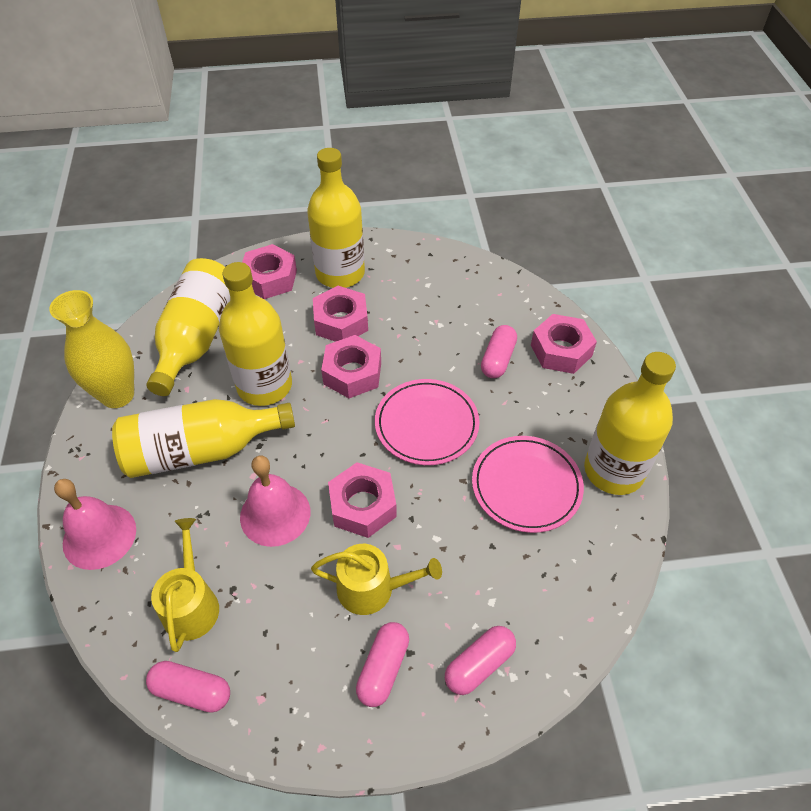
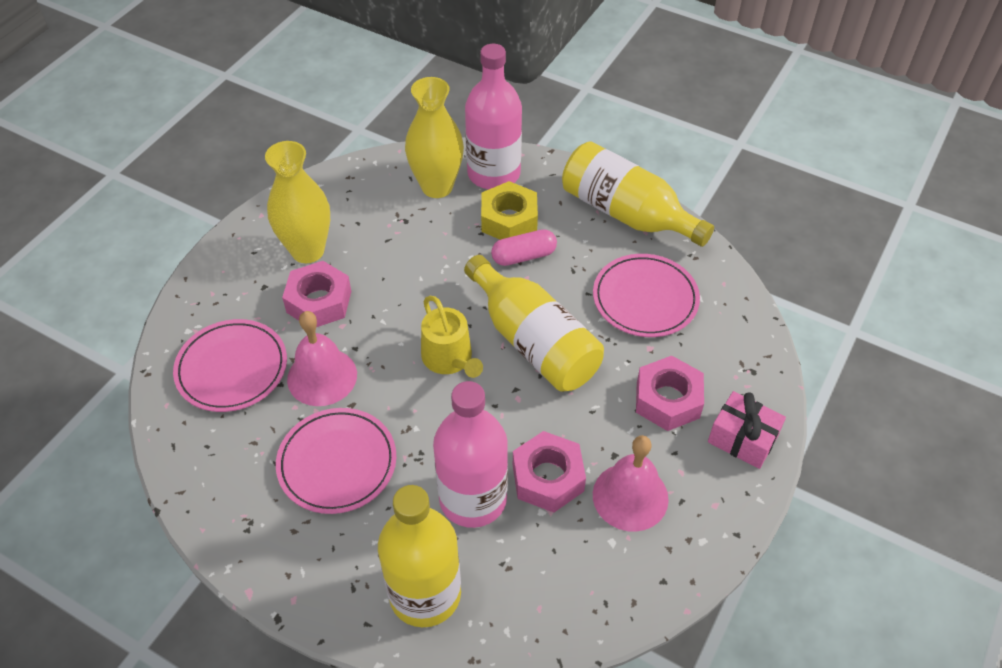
pink bottle: 0 -> 2
pink capsule: 4 -> 1
pink gift: 0 -> 1
pink nut: 5 -> 3
pink plate: 2 -> 3
yellow bottle: 5 -> 3
yellow nut: 0 -> 1
yellow vase: 1 -> 2
yellow watering can: 2 -> 1

